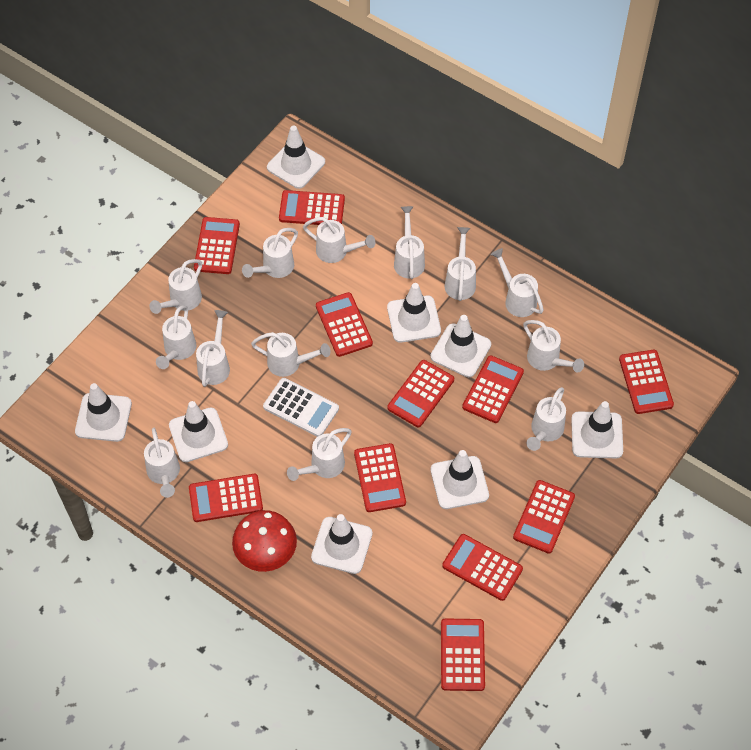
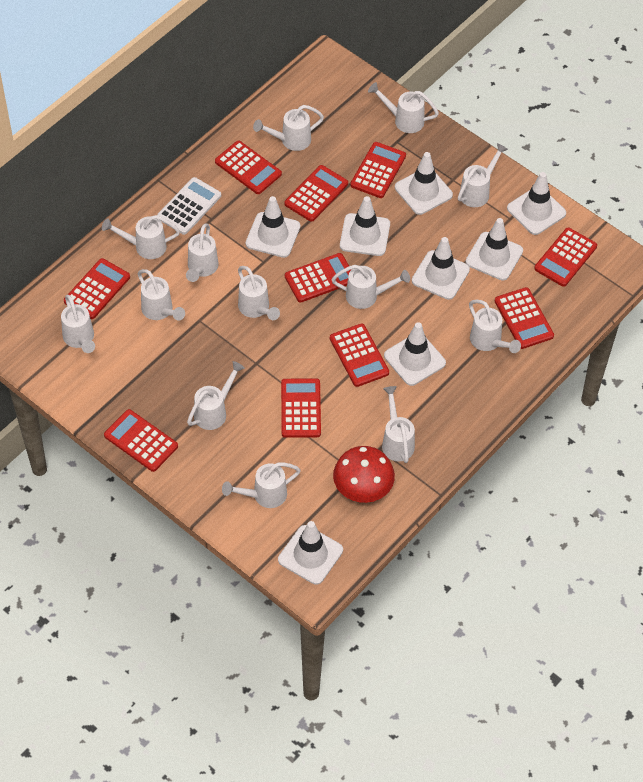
red calculator: 11 -> 10

